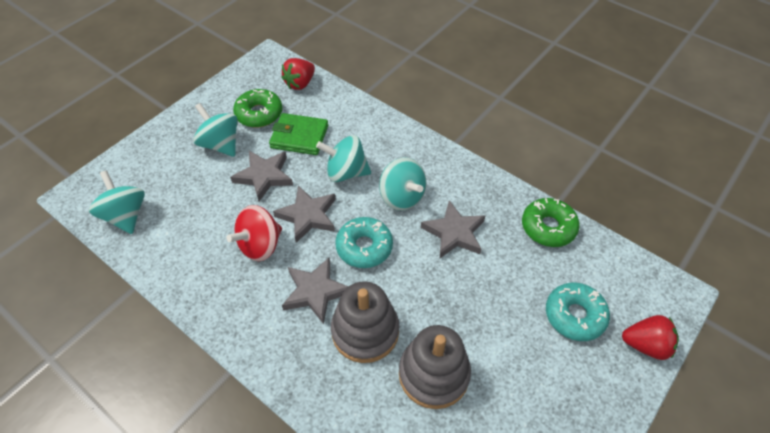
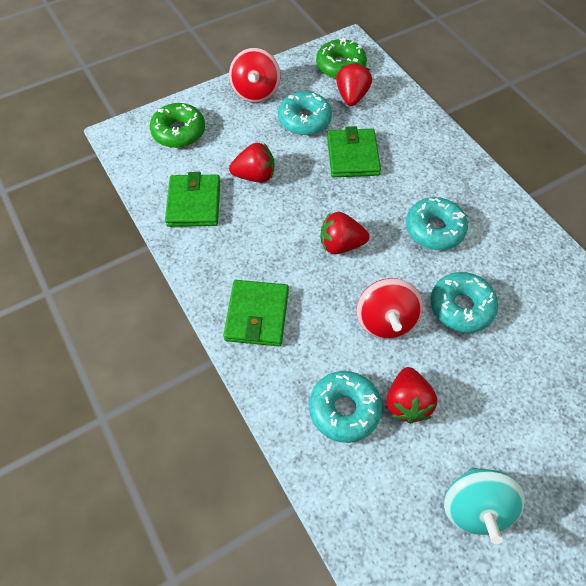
green wallet: 1 -> 3
grey stacking toy: 2 -> 0
grey star: 4 -> 0
red spinning top: 1 -> 2
red strawberry: 2 -> 4
turquoise donut: 2 -> 4
turquoise spinning top: 4 -> 1

